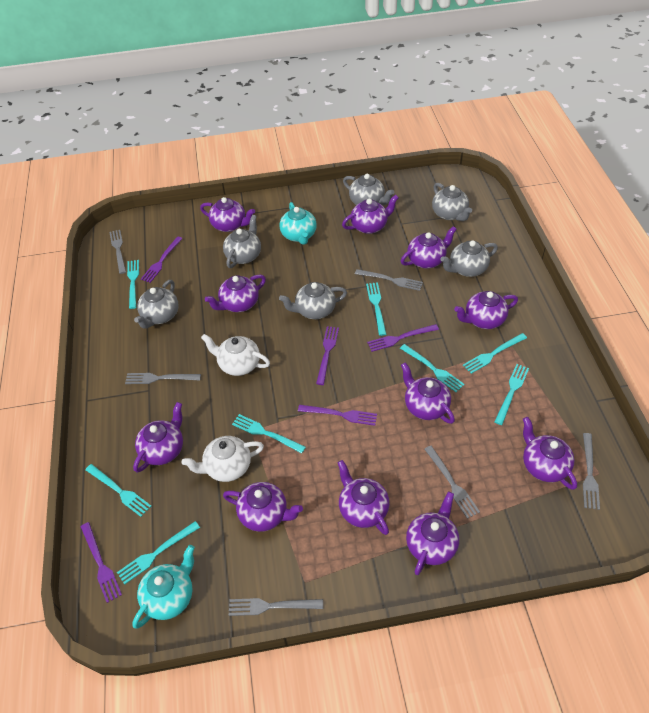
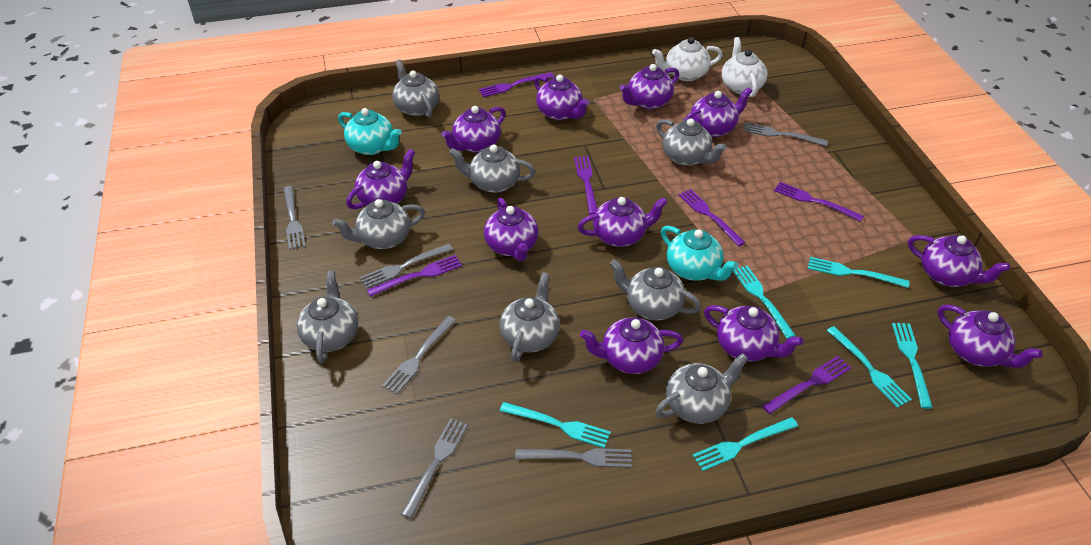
grey teapot: 6 -> 8
purple fork: 5 -> 6
turquoise fork: 8 -> 6

